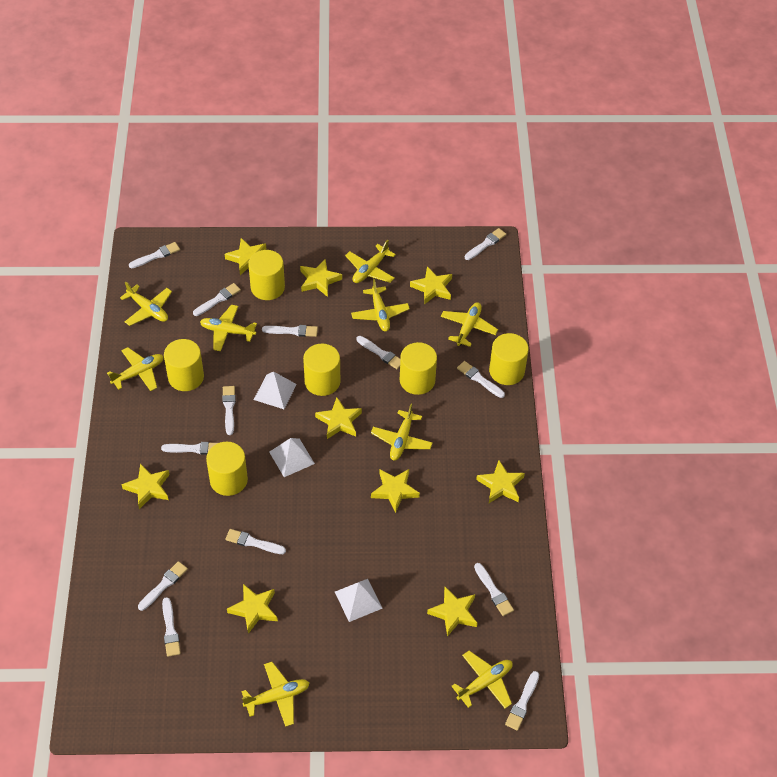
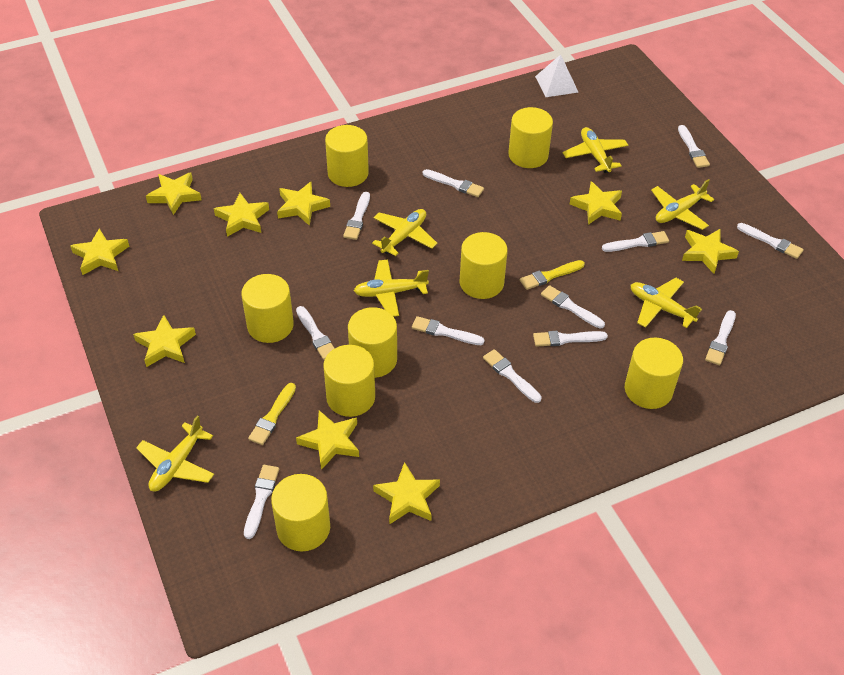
white brush: 13 -> 12
white pyramid: 3 -> 1
yellow brush: 0 -> 2
yellow cylinder: 6 -> 8
yellow plane: 9 -> 6

